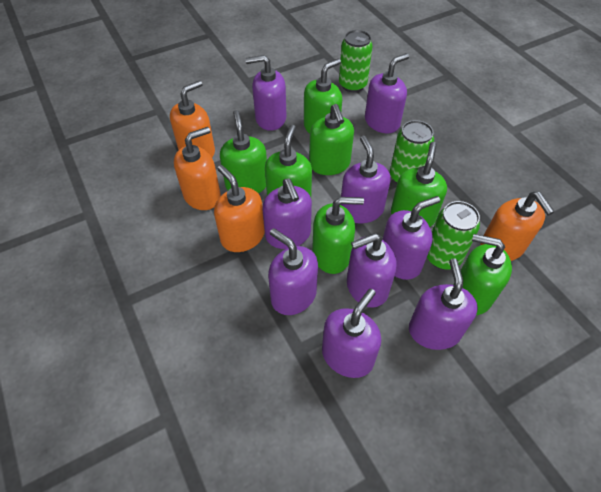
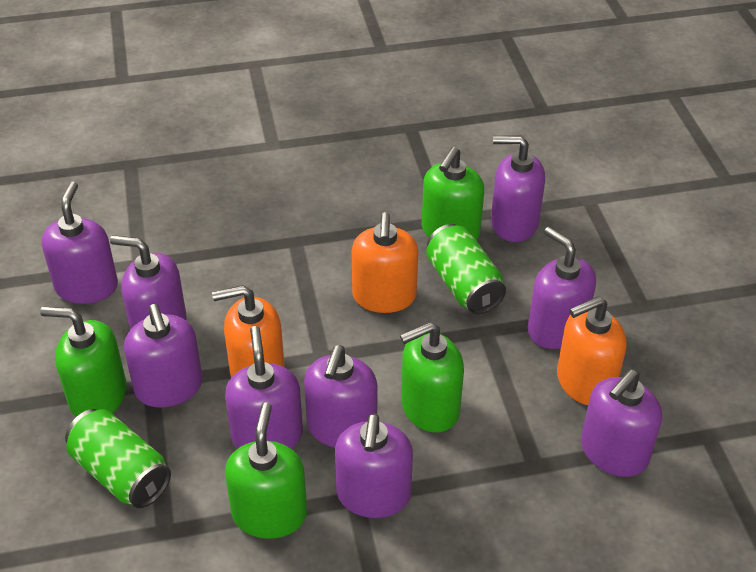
green can: 3 -> 2
green soap dispenser: 7 -> 4
orange soap dispenser: 4 -> 3

